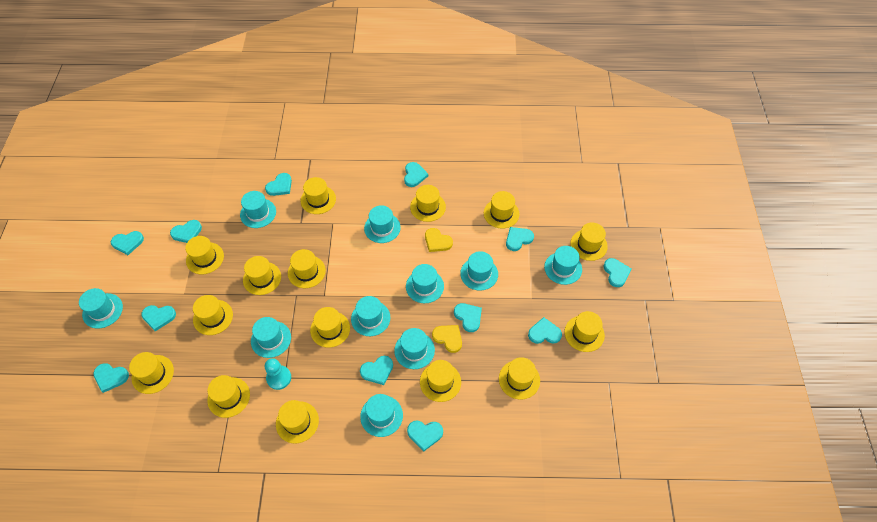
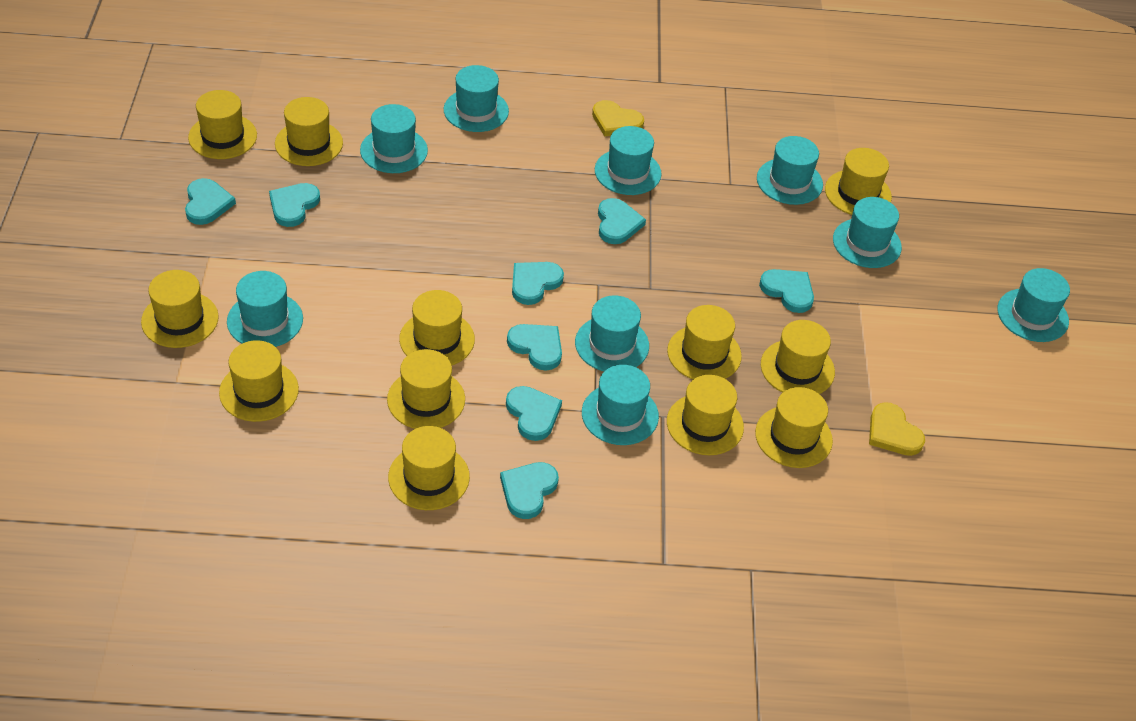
turquoise hat: 10 -> 9
turquoise heart: 12 -> 8
turquoise pawn: 1 -> 0
yellow hat: 15 -> 12

